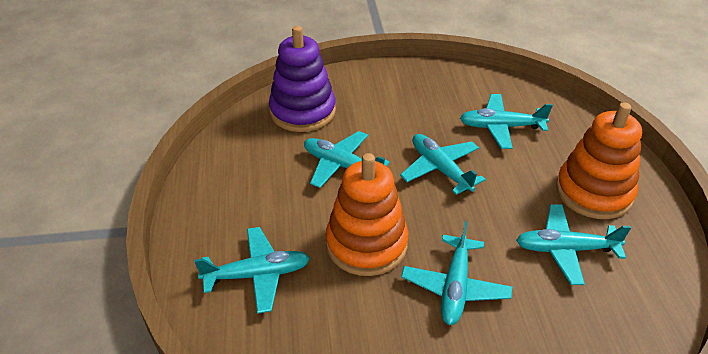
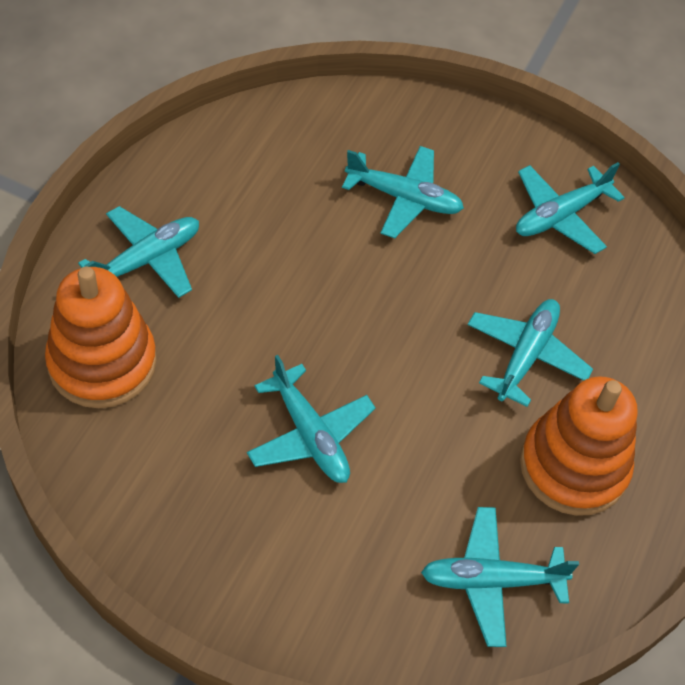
purple stacking toy: 1 -> 0

